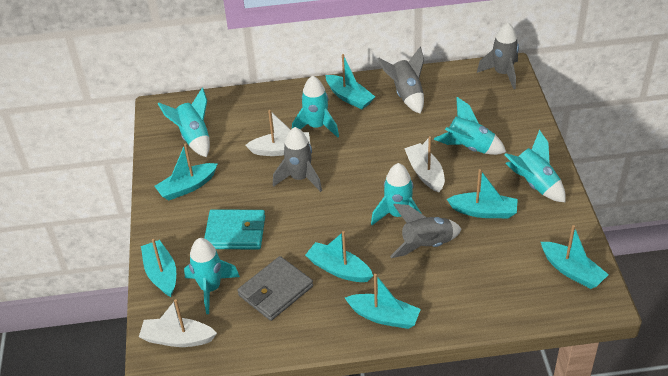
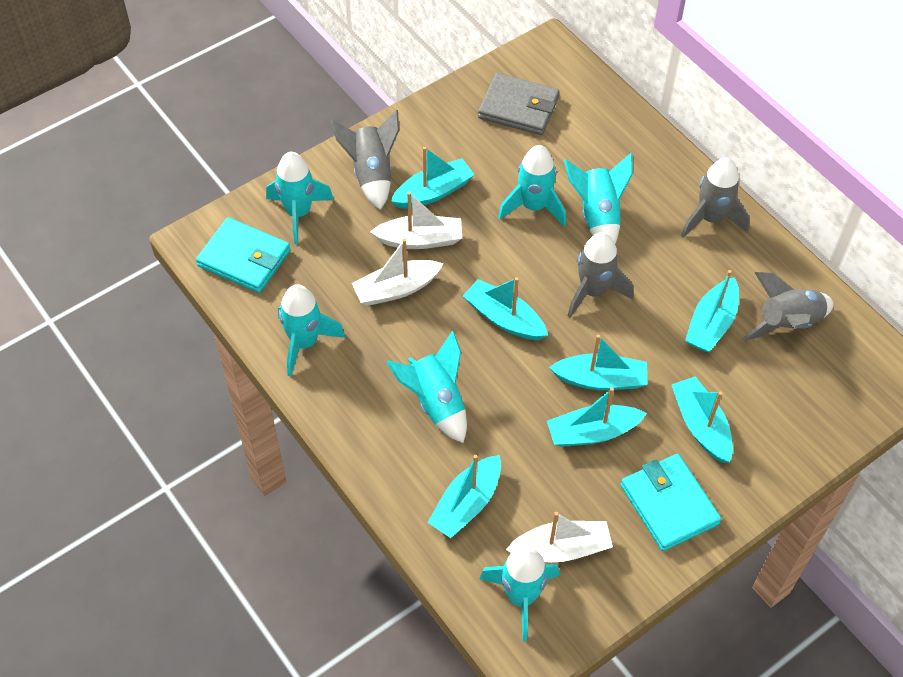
turquoise wallet: 1 -> 2

